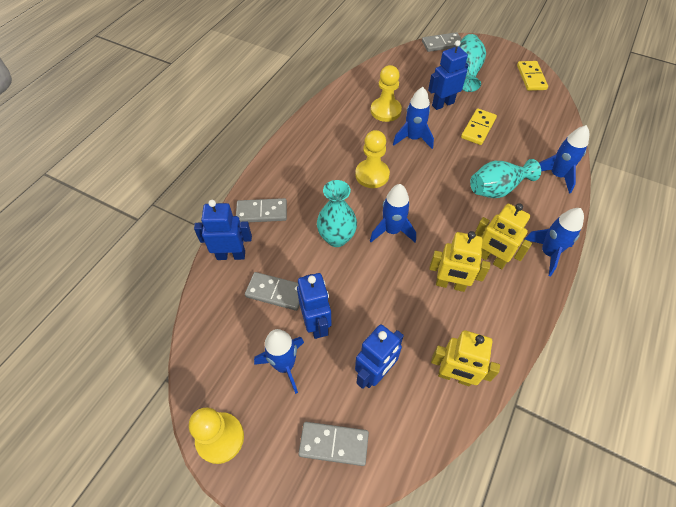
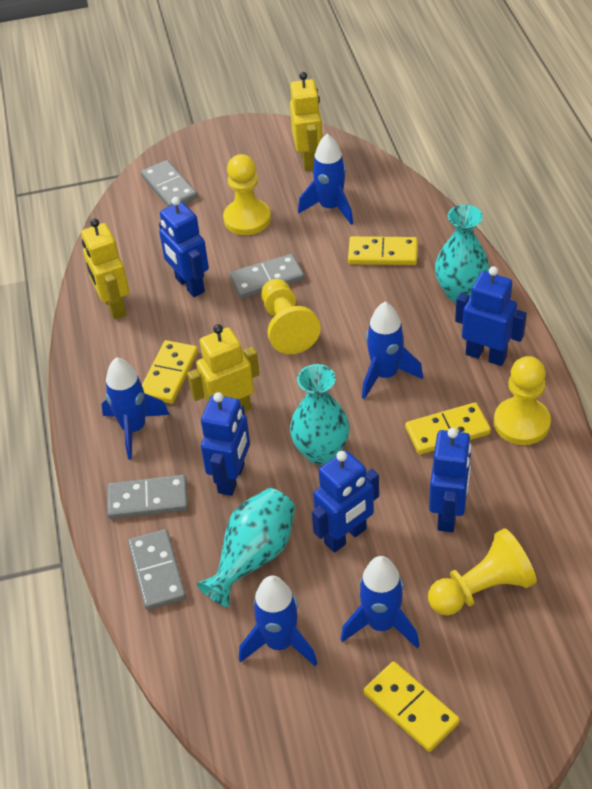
blue robot: 4 -> 5
yellow domino: 2 -> 4
yellow pawn: 3 -> 4

